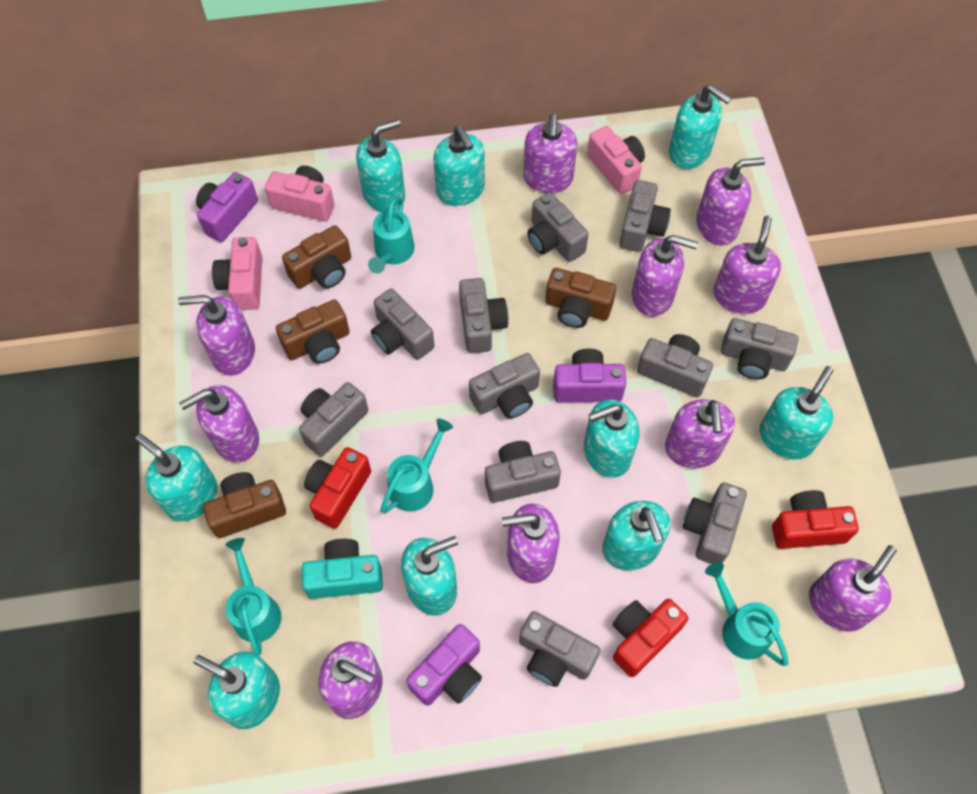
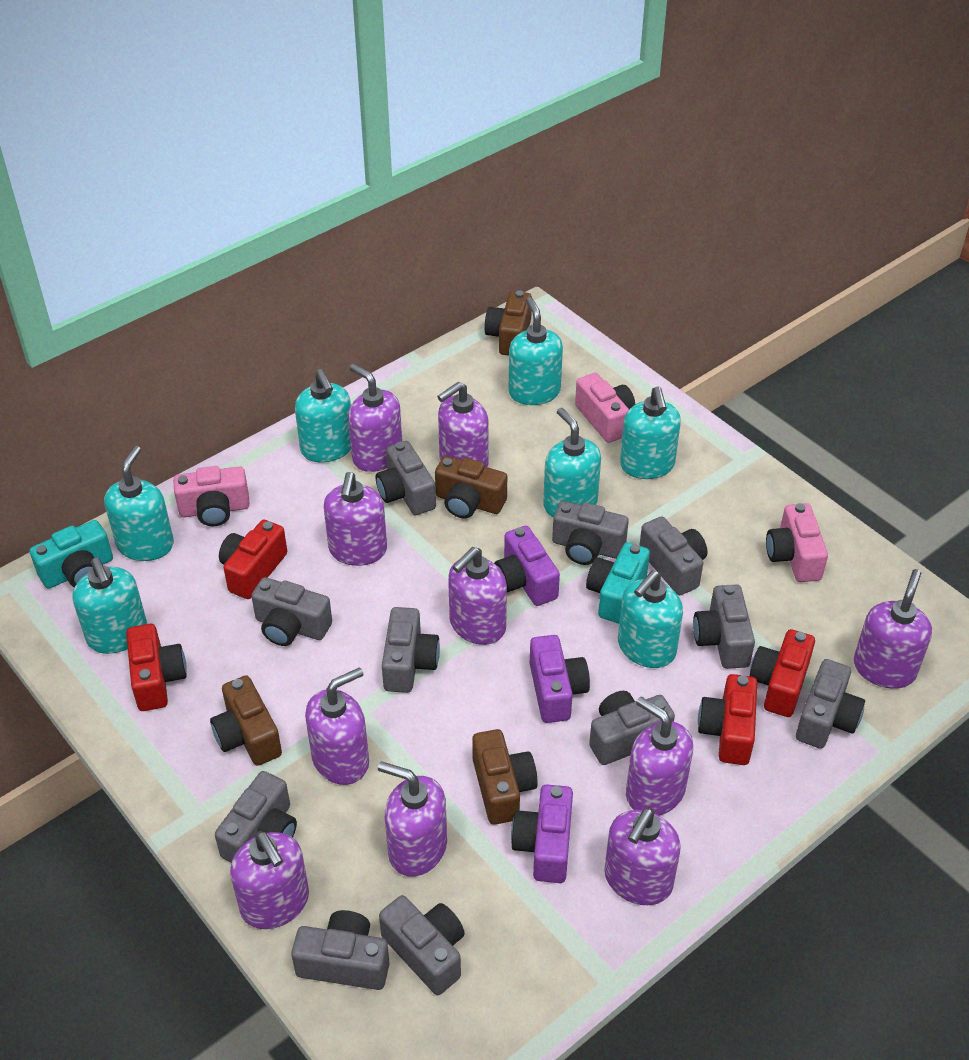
red camera: 3 -> 4
turquoise camera: 1 -> 2
turquoise soap dispenser: 9 -> 7
turquoise watering can: 4 -> 0

